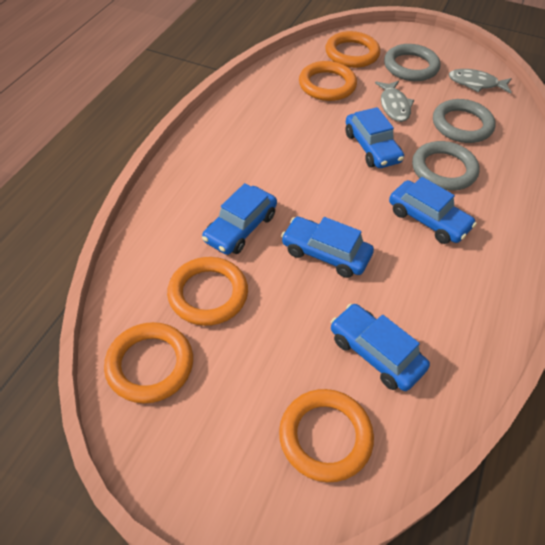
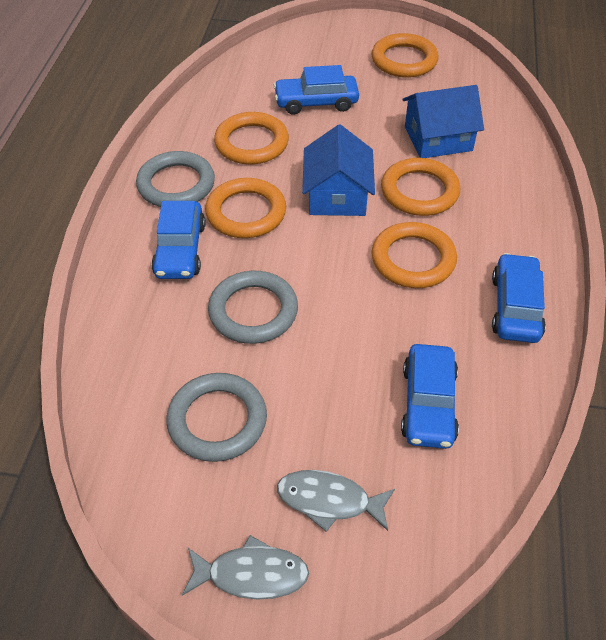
blue car: 5 -> 4
blue house: 0 -> 2

